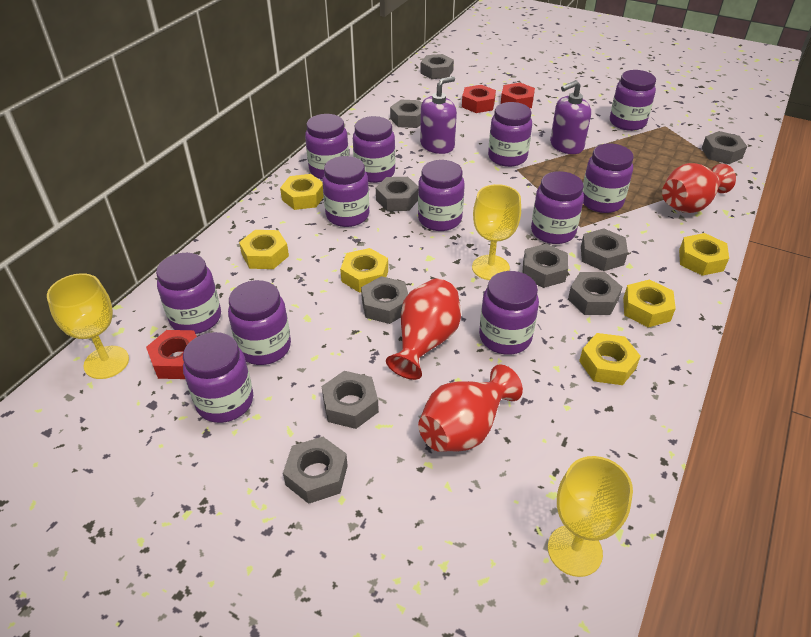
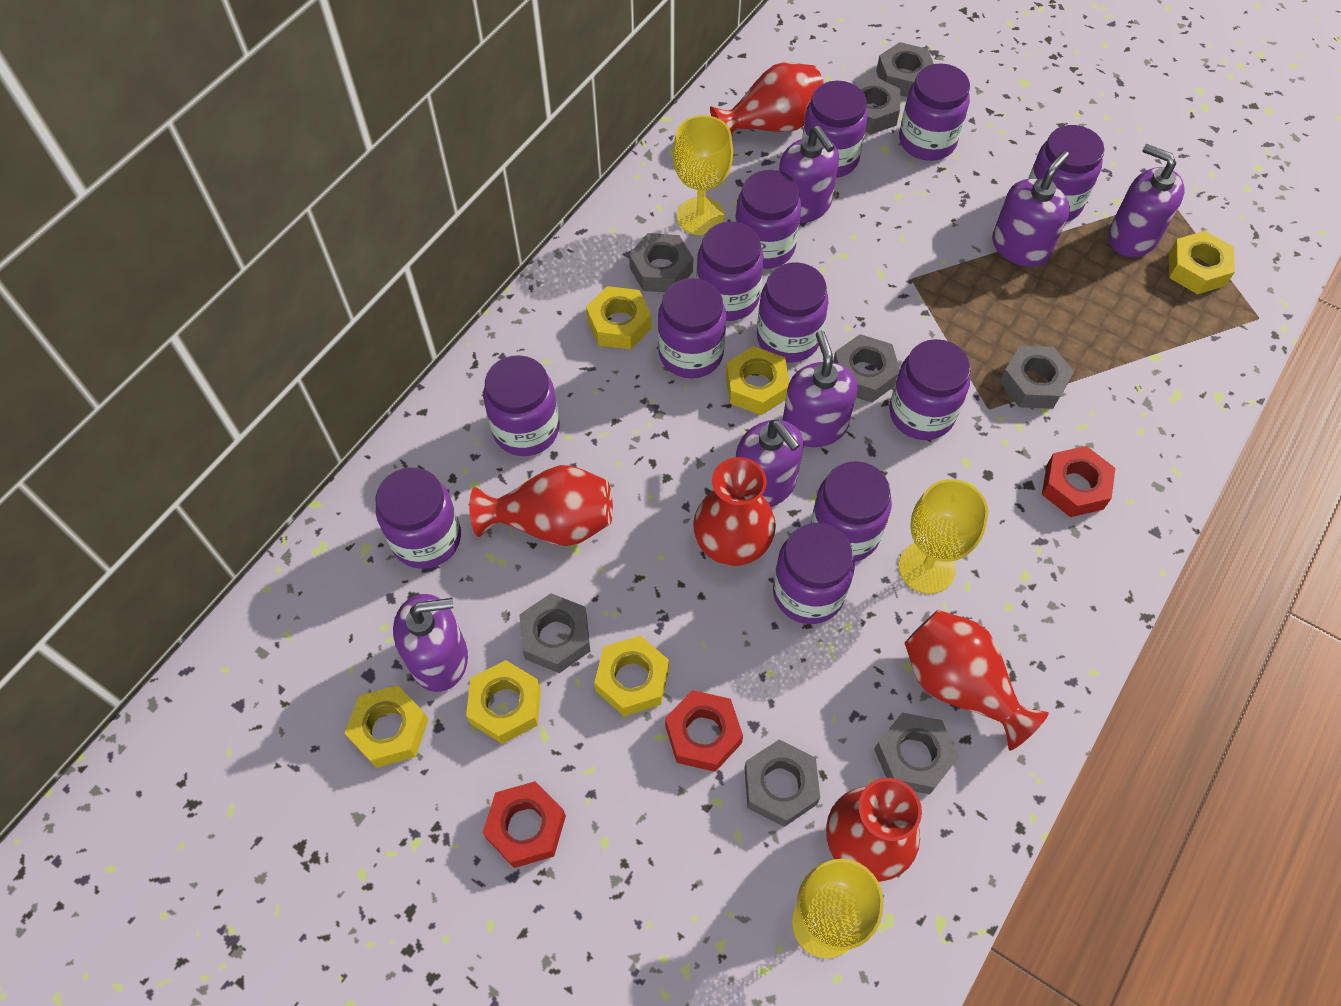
grey nut: 10 -> 8
purple soap dispenser: 2 -> 6
red vase: 3 -> 5

